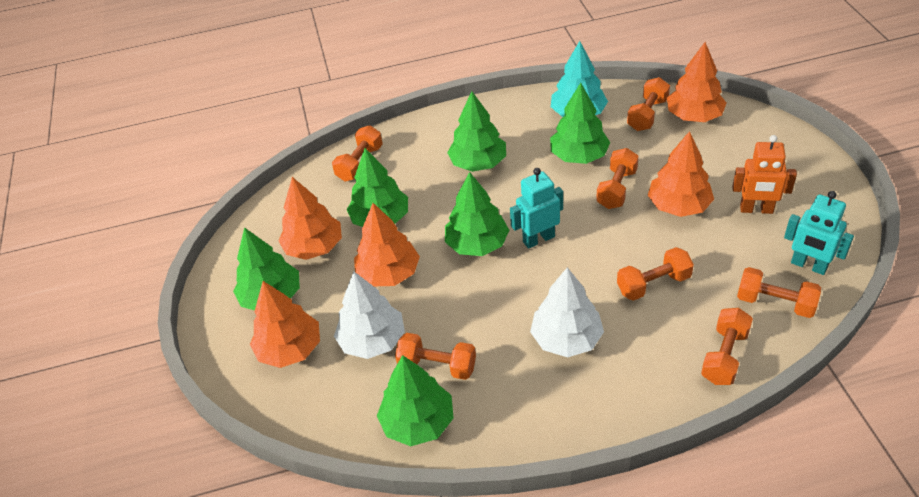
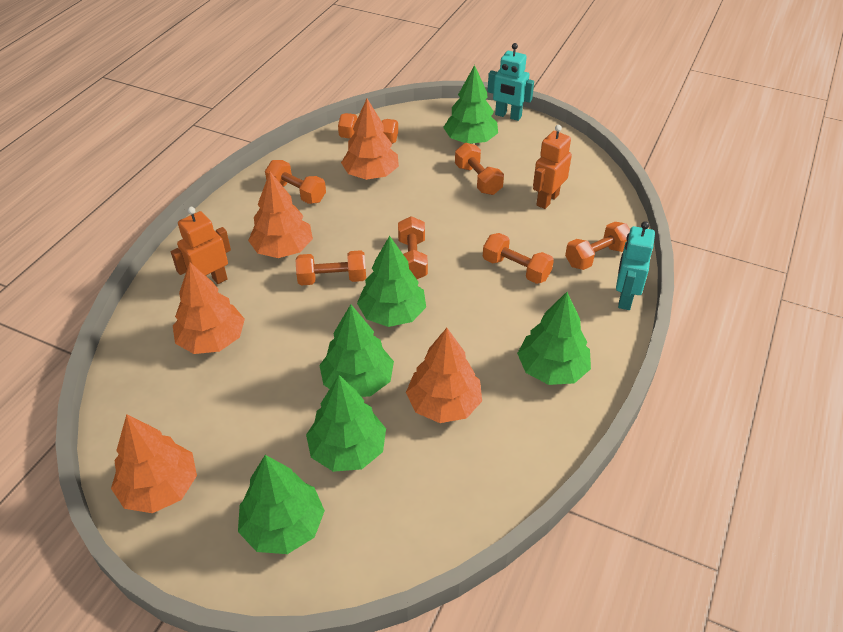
orange robot: 1 -> 2
turquoise tree: 1 -> 0
white tree: 2 -> 0

